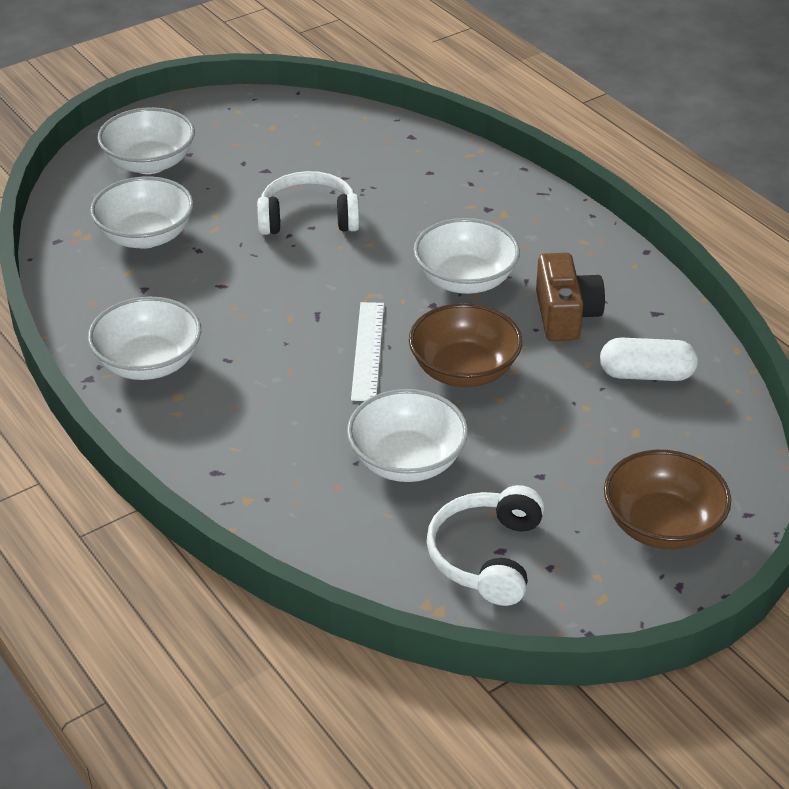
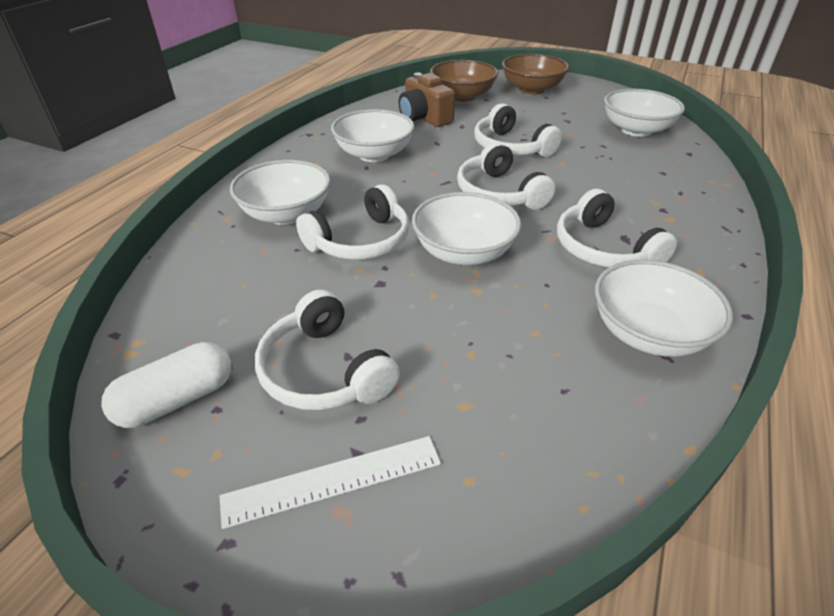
white headphones: 2 -> 5

